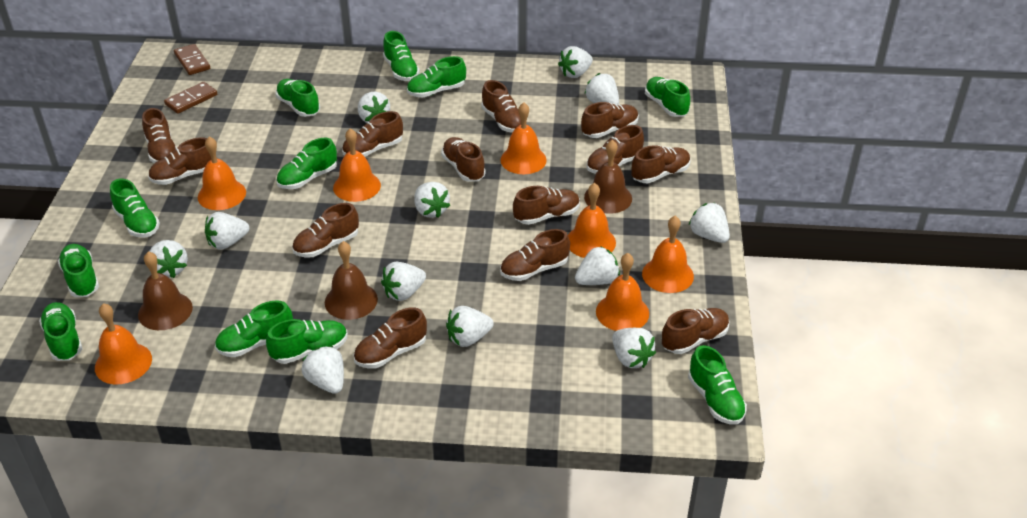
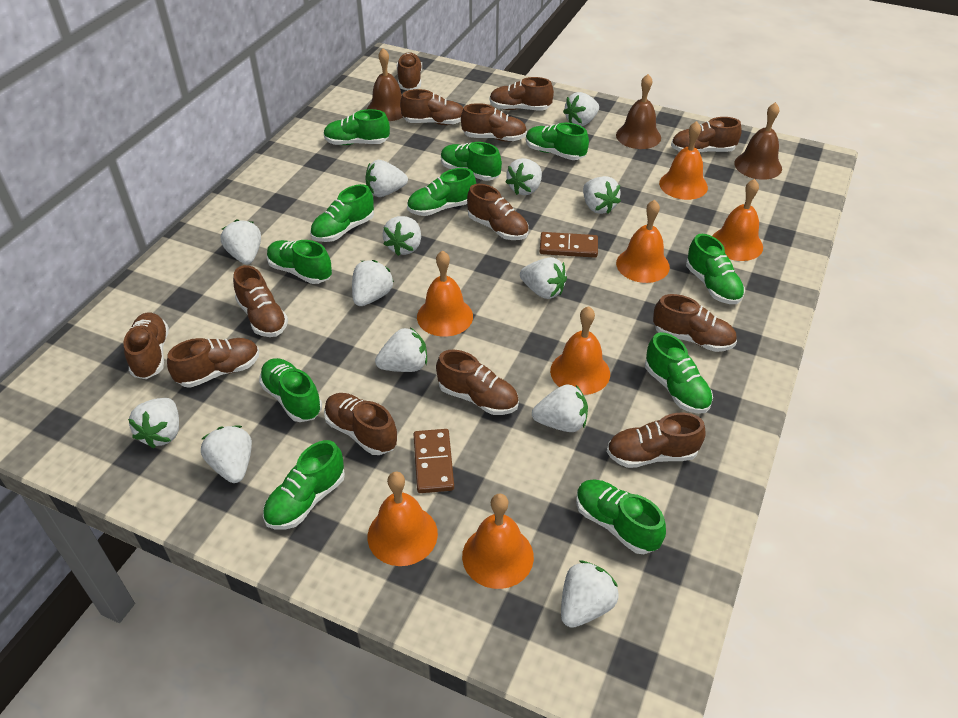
white strawberry: 12 -> 13

